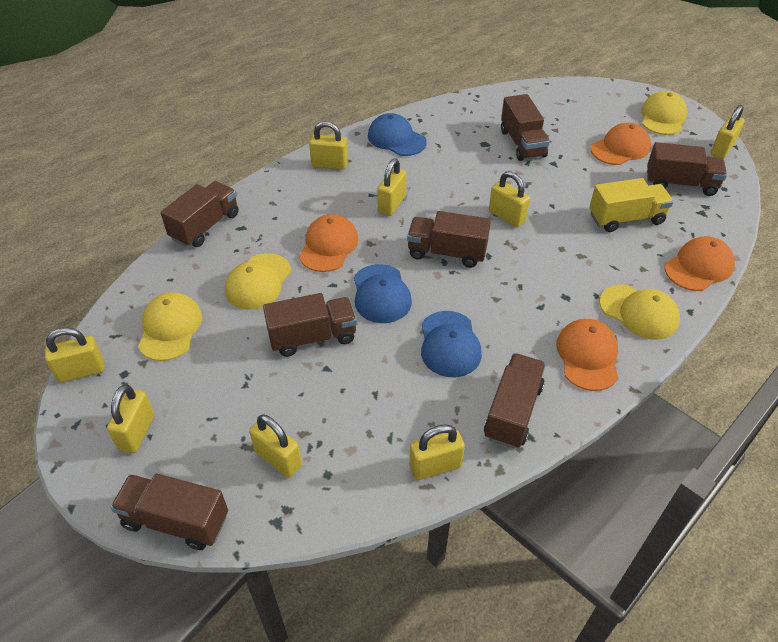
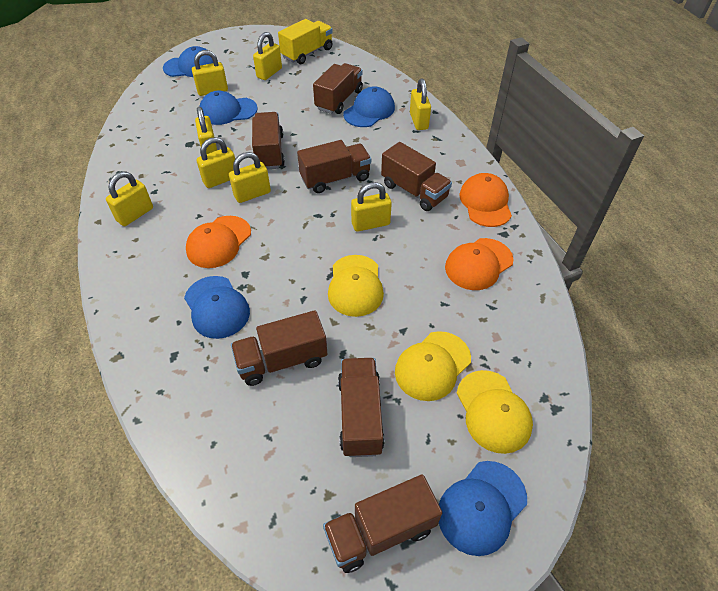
blue cap: 3 -> 5
orange cap: 4 -> 3
yellow cap: 4 -> 3

